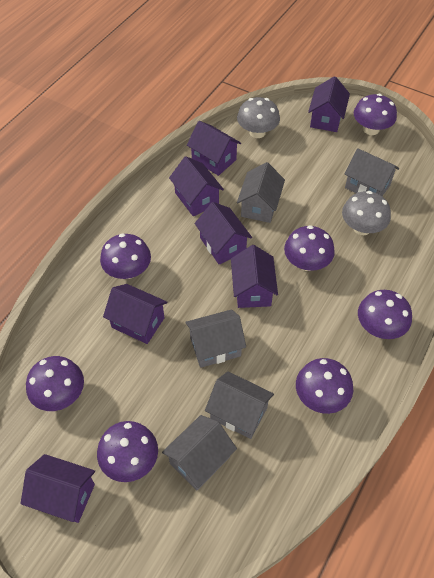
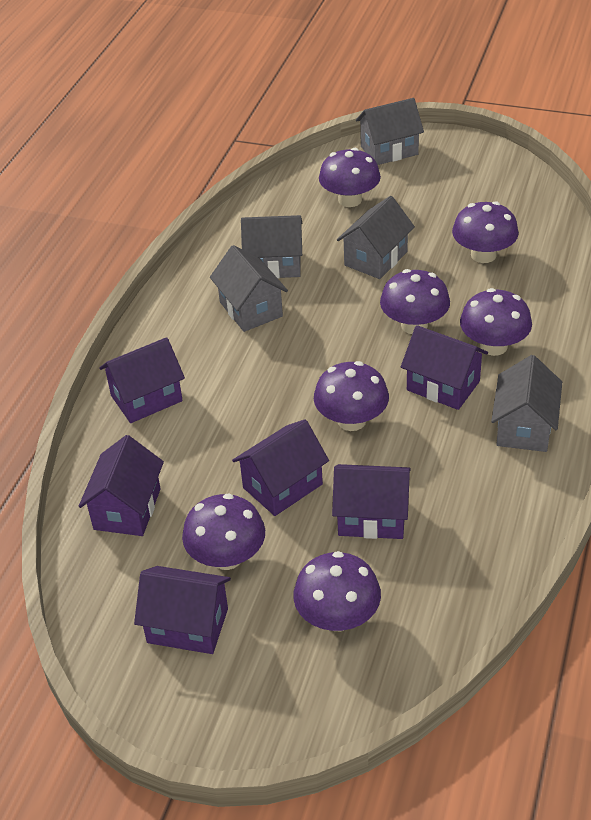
grey mushroom: 2 -> 0
purple house: 7 -> 6

